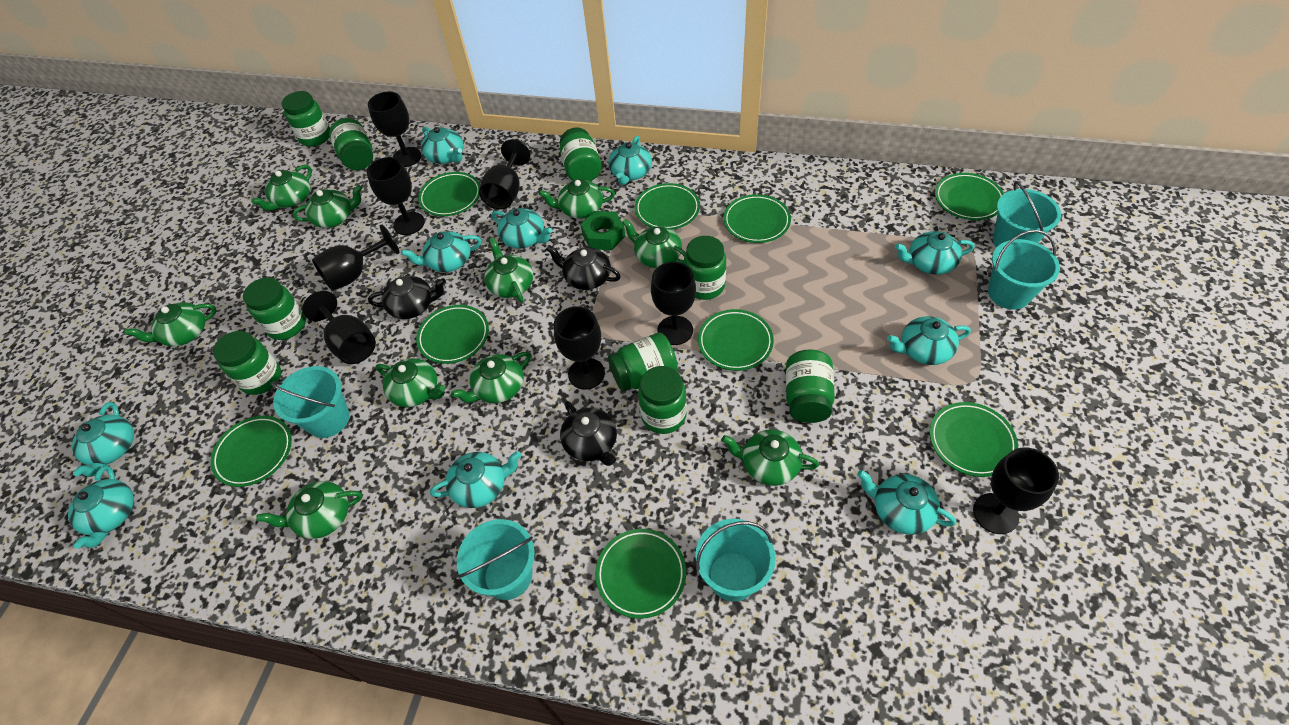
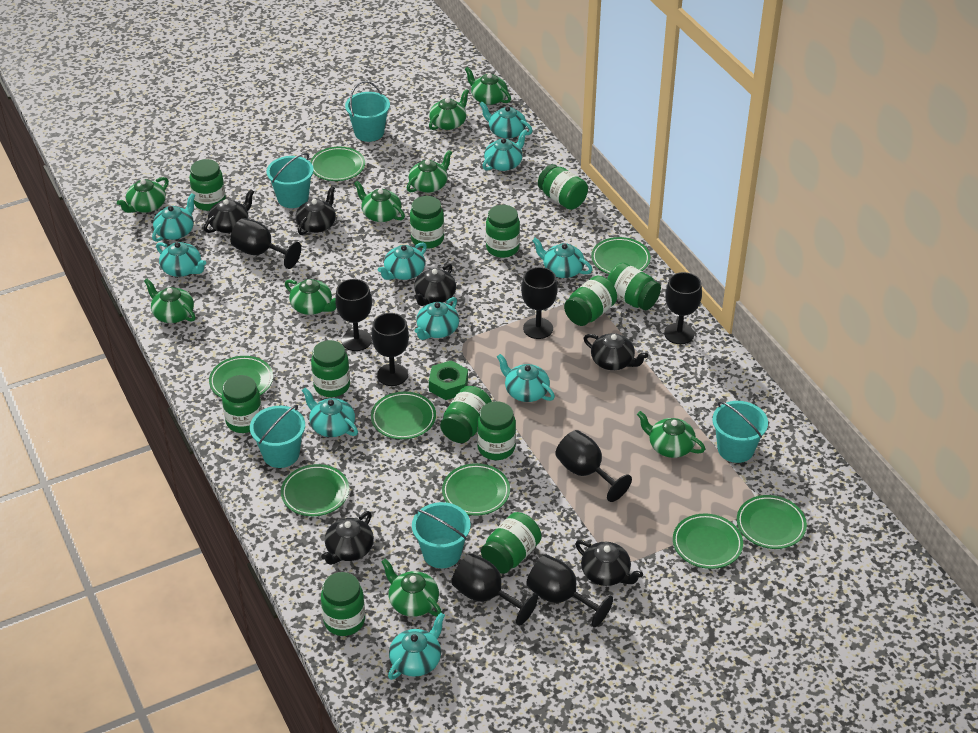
black teapot: 3 -> 6
green jar: 9 -> 12
green plate: 9 -> 8
green teapot: 10 -> 9

